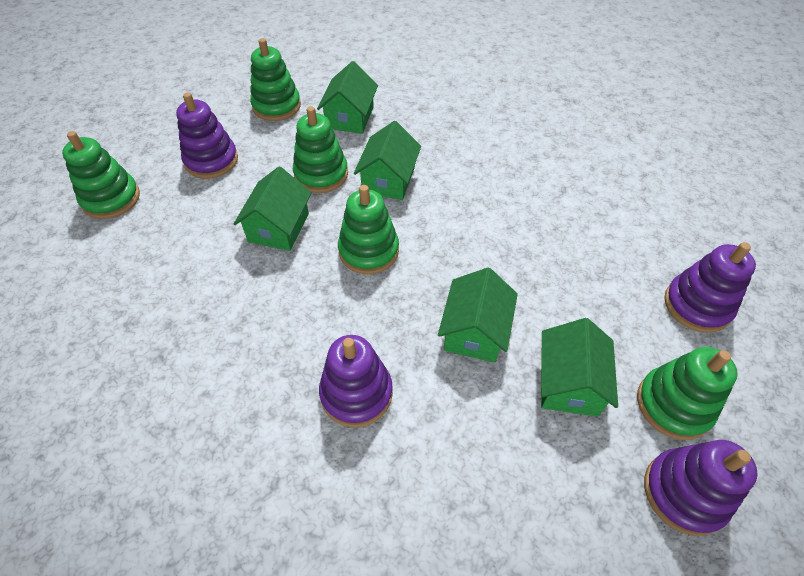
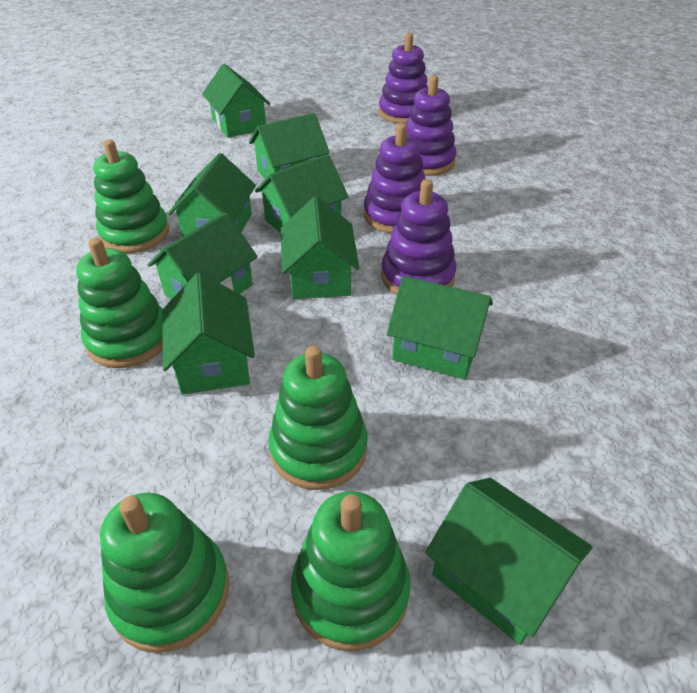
green house: 5 -> 9

